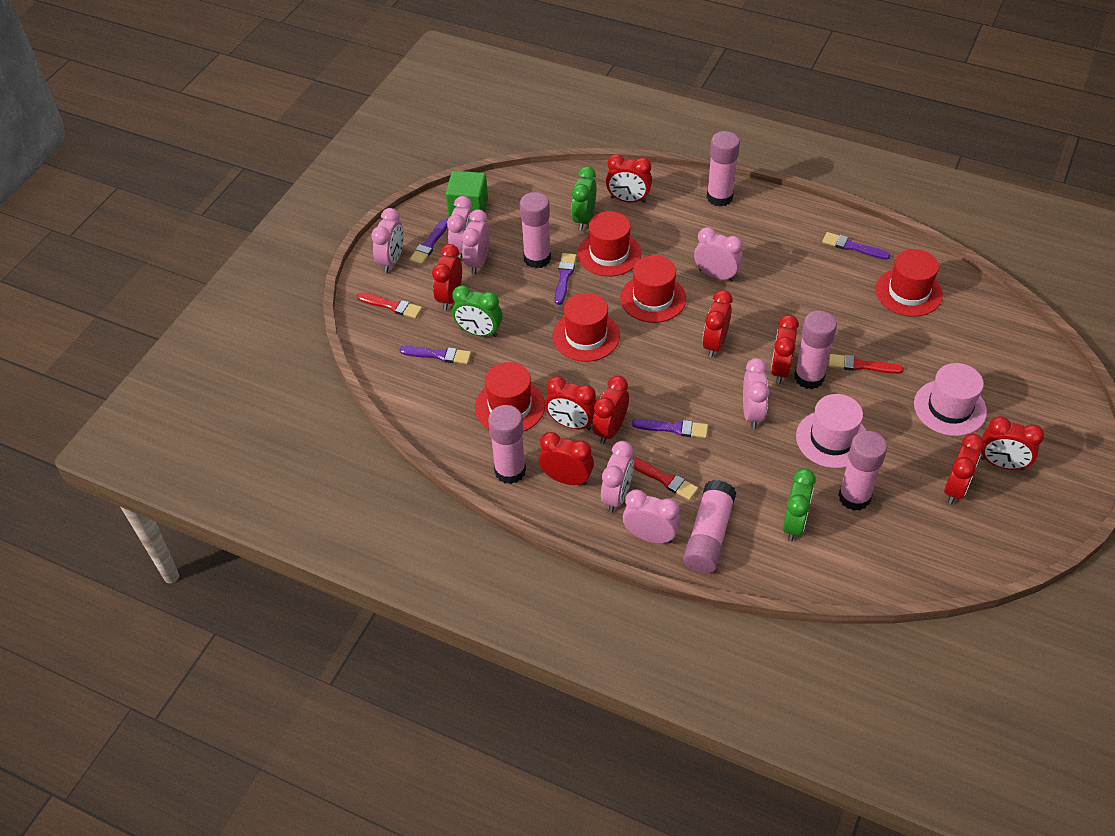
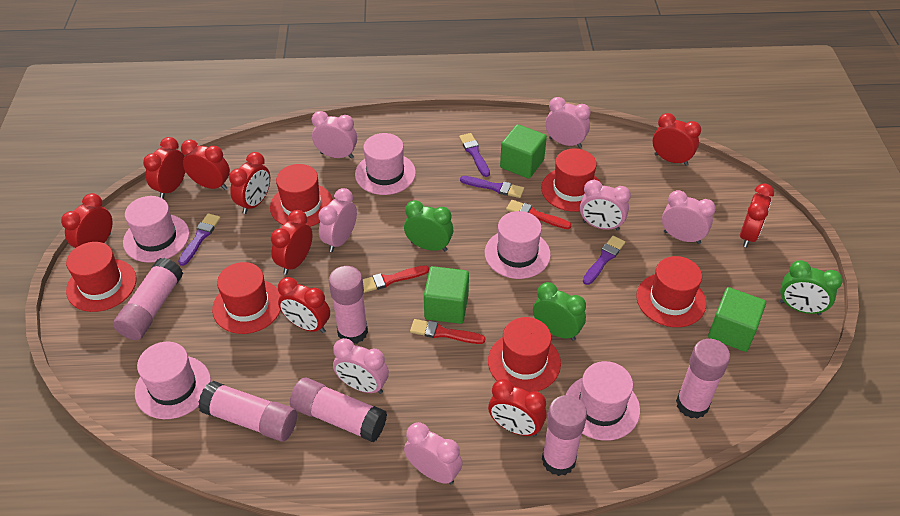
green cube: 1 -> 3
pink hat: 2 -> 5
purple brush: 5 -> 4
red hat: 5 -> 6

